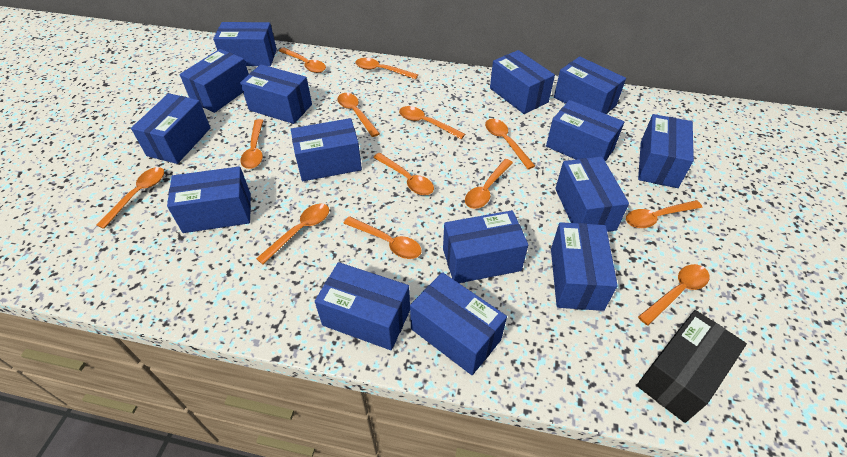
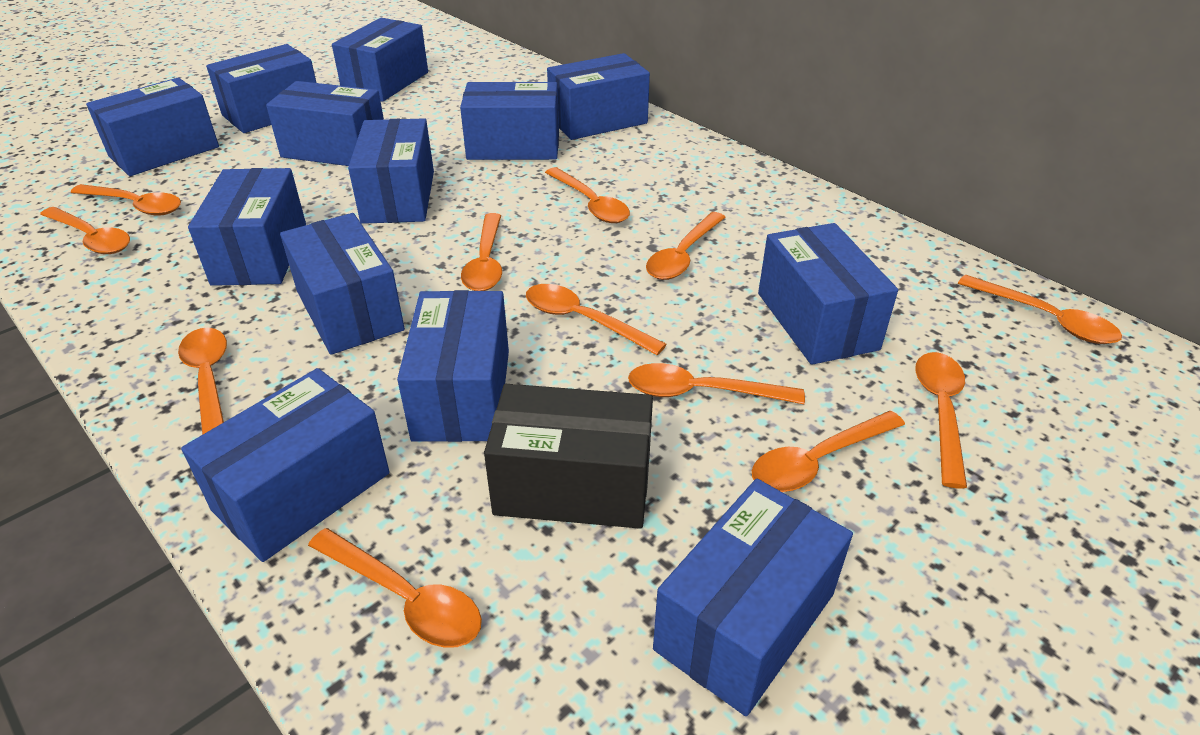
blue box: 15 -> 13
orange spoon: 13 -> 12

